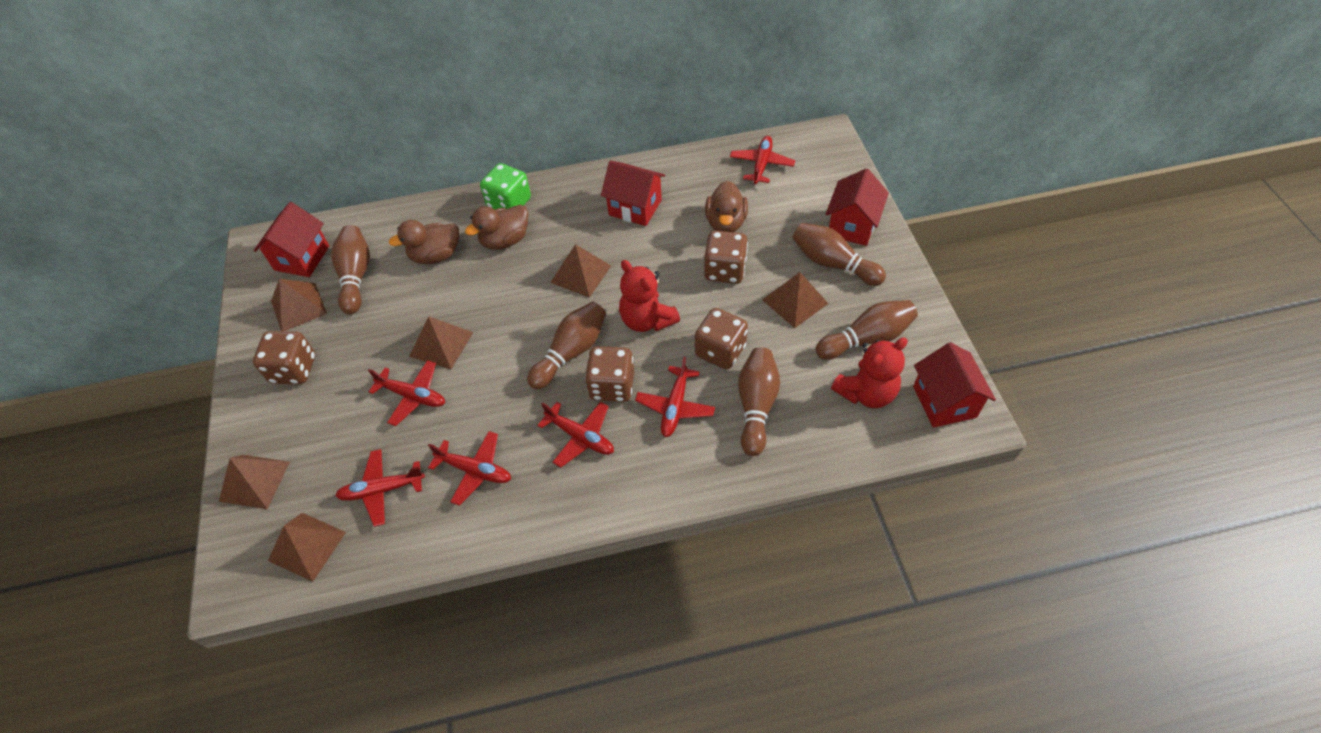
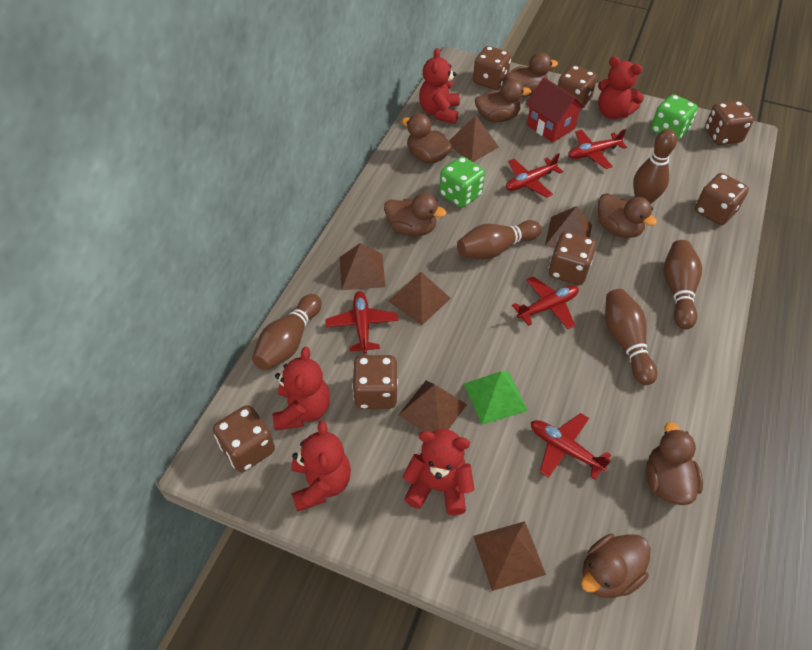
brown dice: 4 -> 7
brown duck: 3 -> 7
green dice: 1 -> 2
green pyramid: 0 -> 1
red house: 4 -> 1
red plane: 6 -> 5
red teddy bear: 2 -> 5

